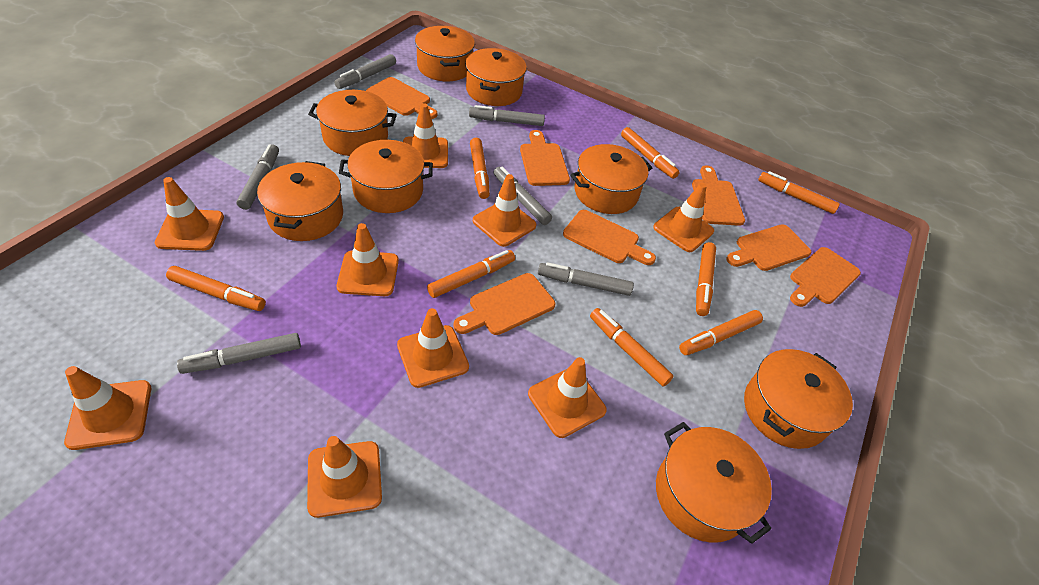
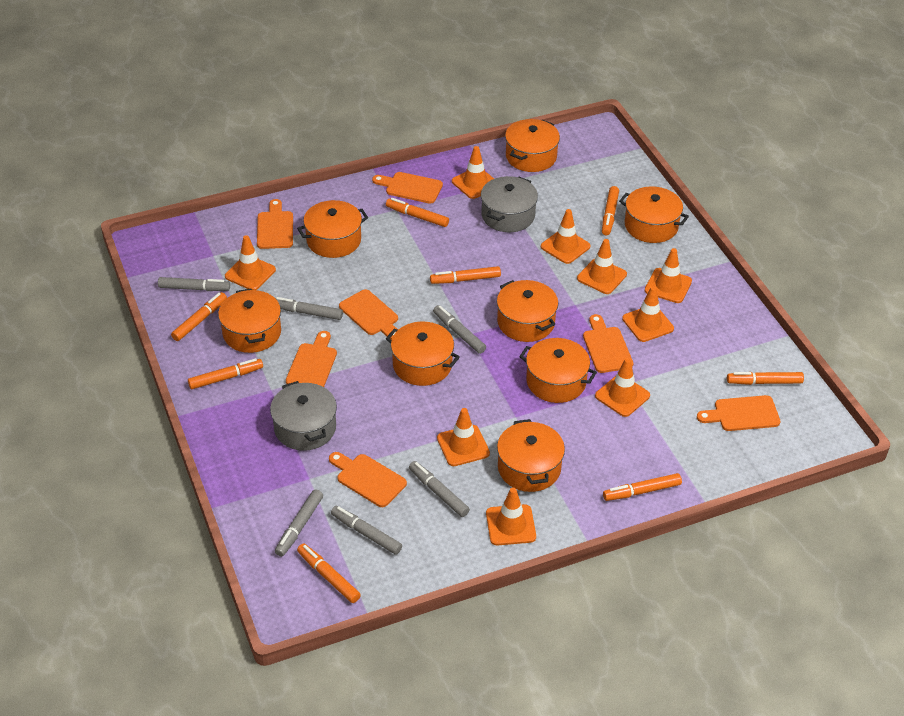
grey pot: 0 -> 2

